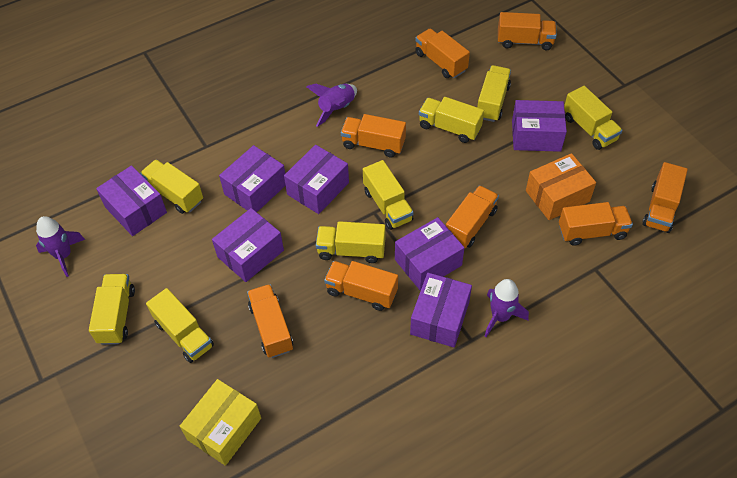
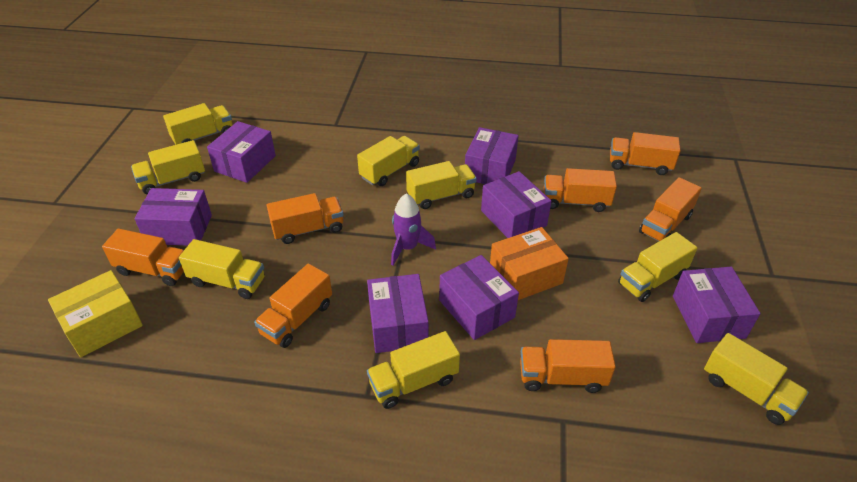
orange truck: 8 -> 7
purple rocket: 3 -> 1

